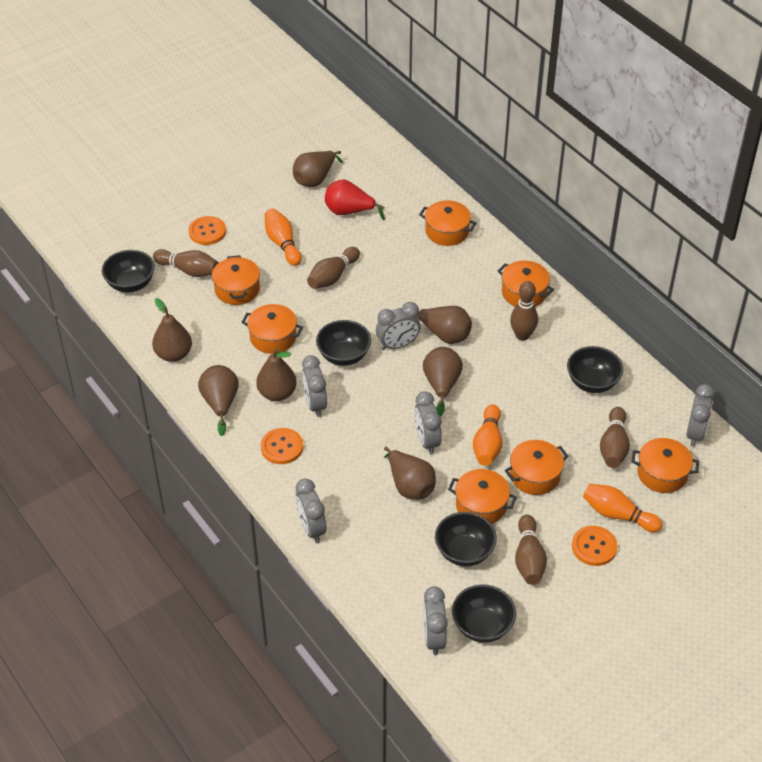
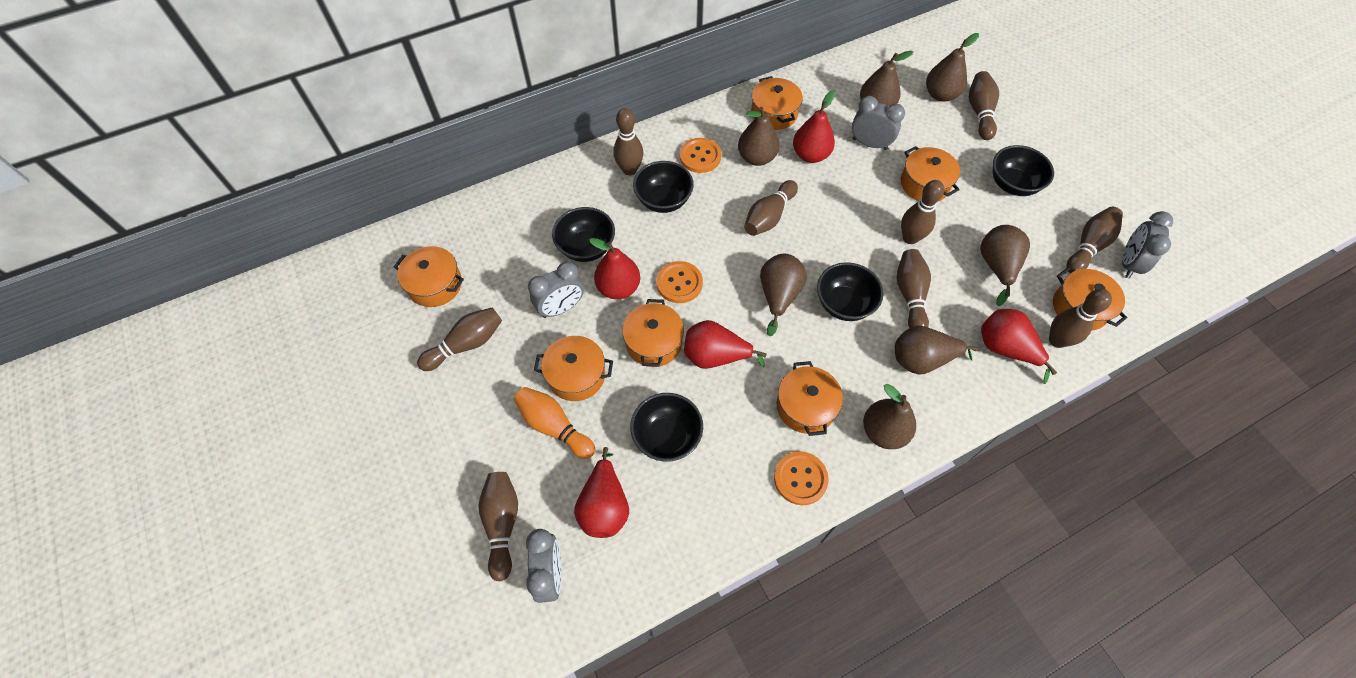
brown bowling pin: 5 -> 9
grey clock: 6 -> 4
orange bowling pin: 3 -> 1
red pear: 1 -> 5

